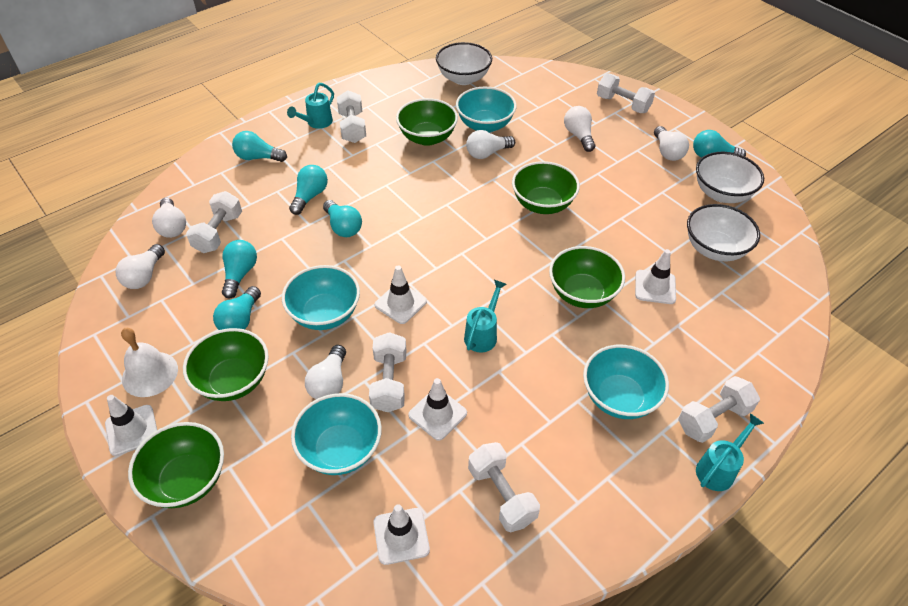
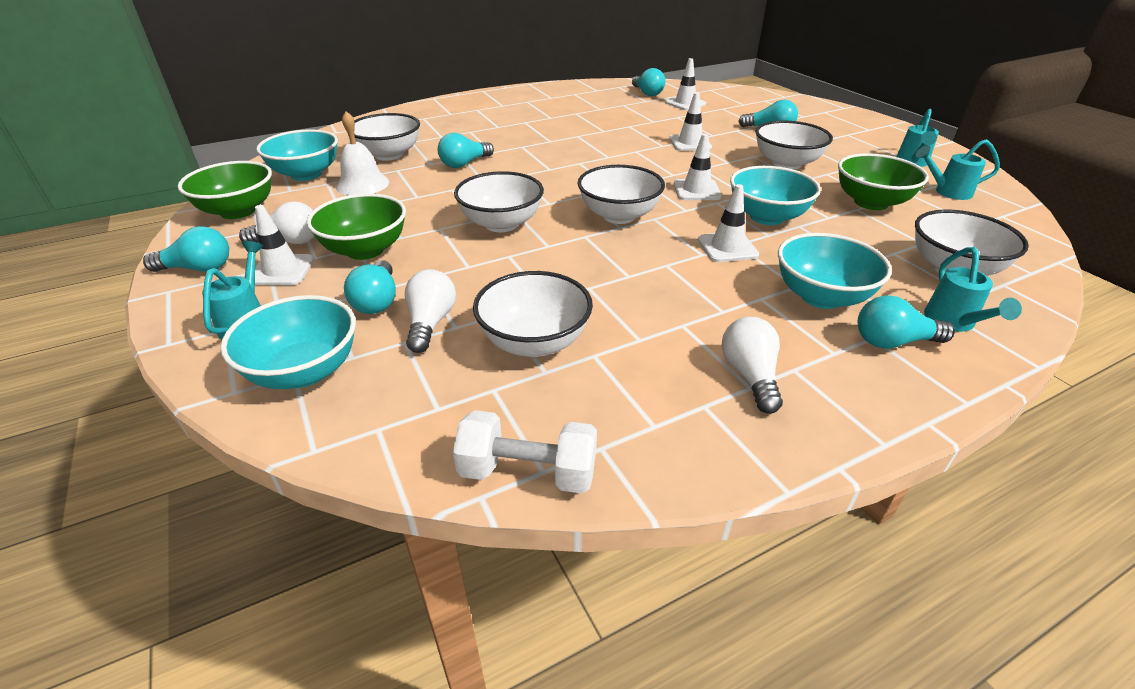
green bowl: 5 -> 3
turquoise watering can: 3 -> 4
white bowl: 3 -> 6
white dumbbell: 6 -> 1
white light bulb: 6 -> 3

